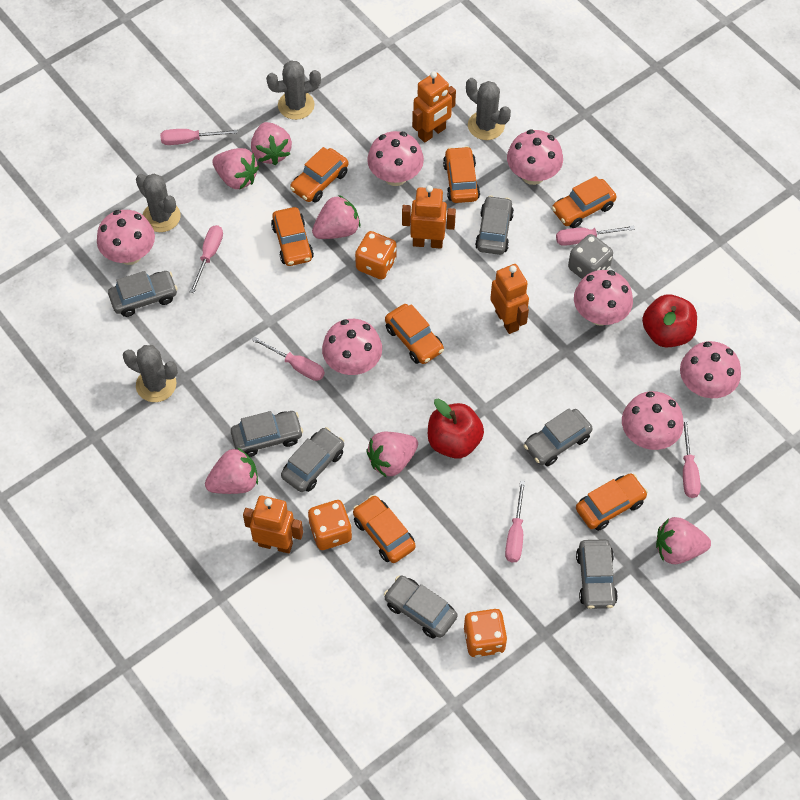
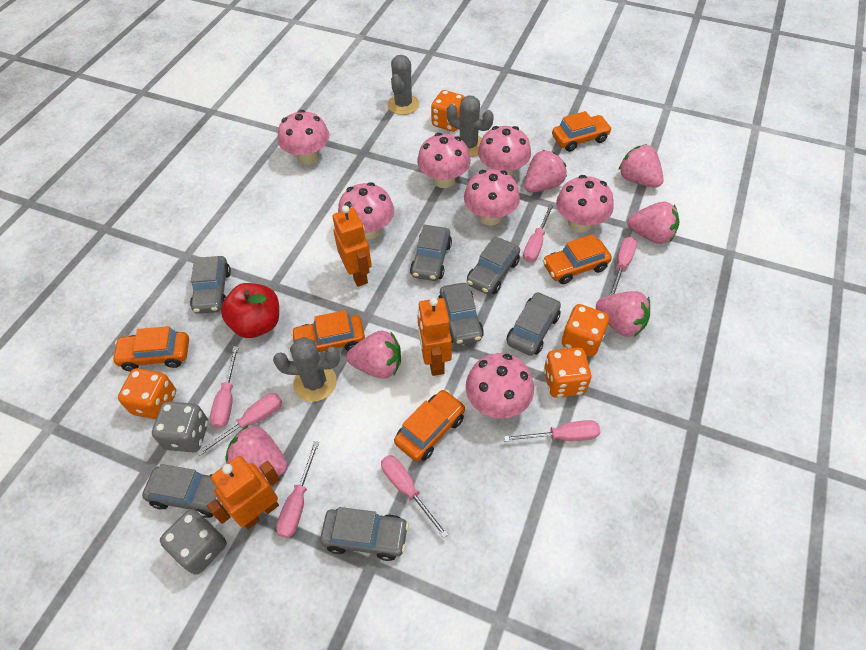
grey cactus: 4 -> 3
grey dice: 1 -> 2
orange car: 7 -> 5
orange dice: 3 -> 4
orange robot: 4 -> 3
pink screwdriver: 6 -> 7
red apple: 2 -> 1

